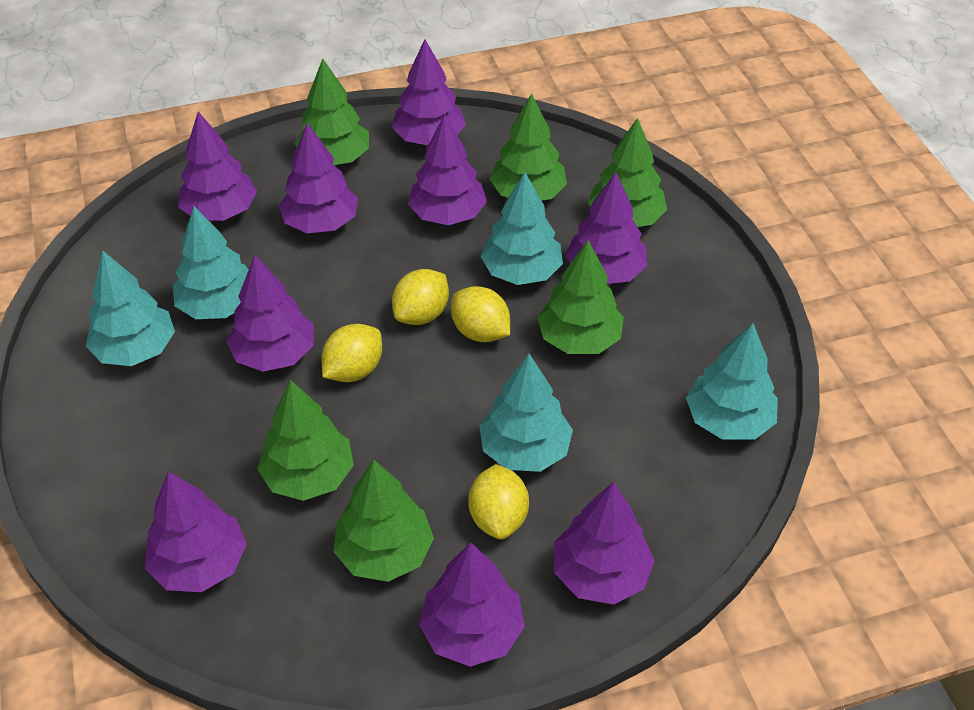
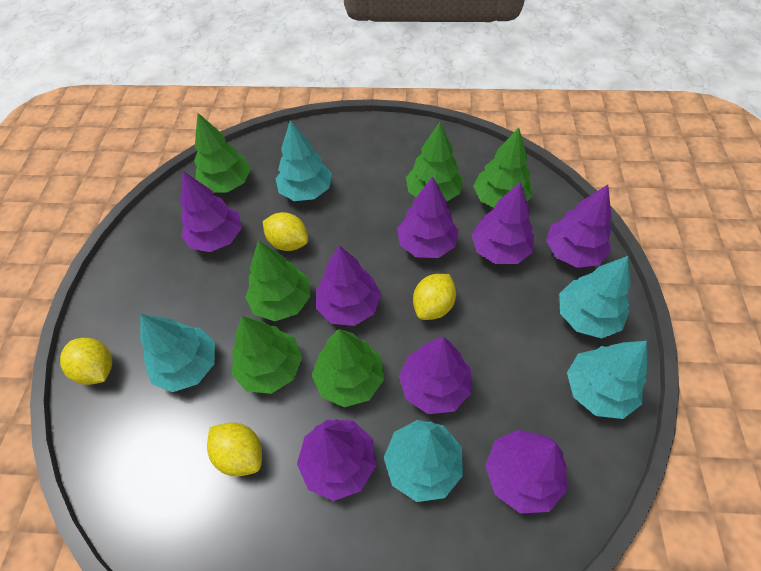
purple tree: 9 -> 8

